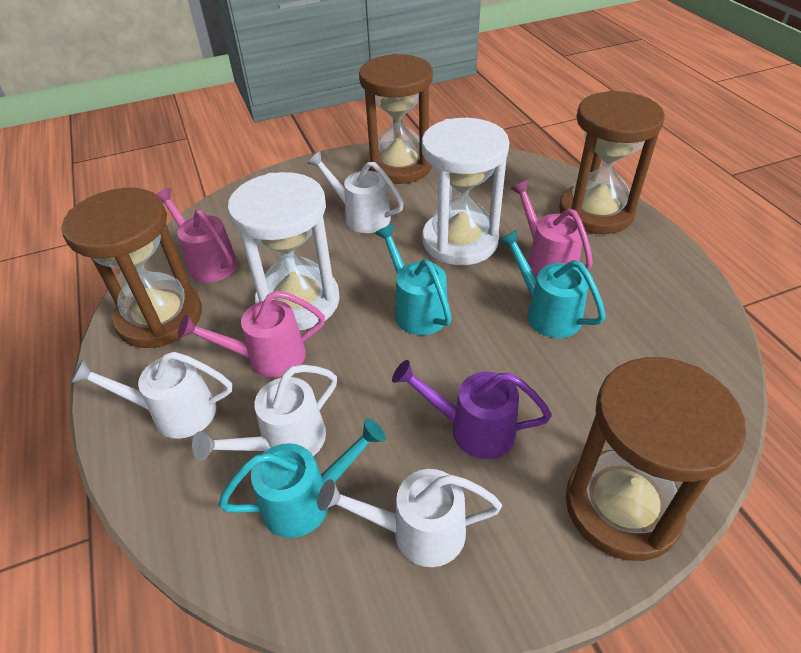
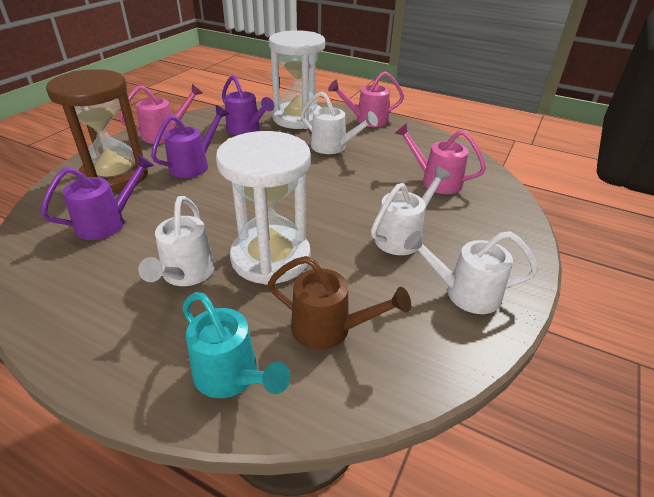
brown hourglass: 4 -> 1
brown watering can: 0 -> 1
purple watering can: 1 -> 3
turquoise watering can: 3 -> 1

